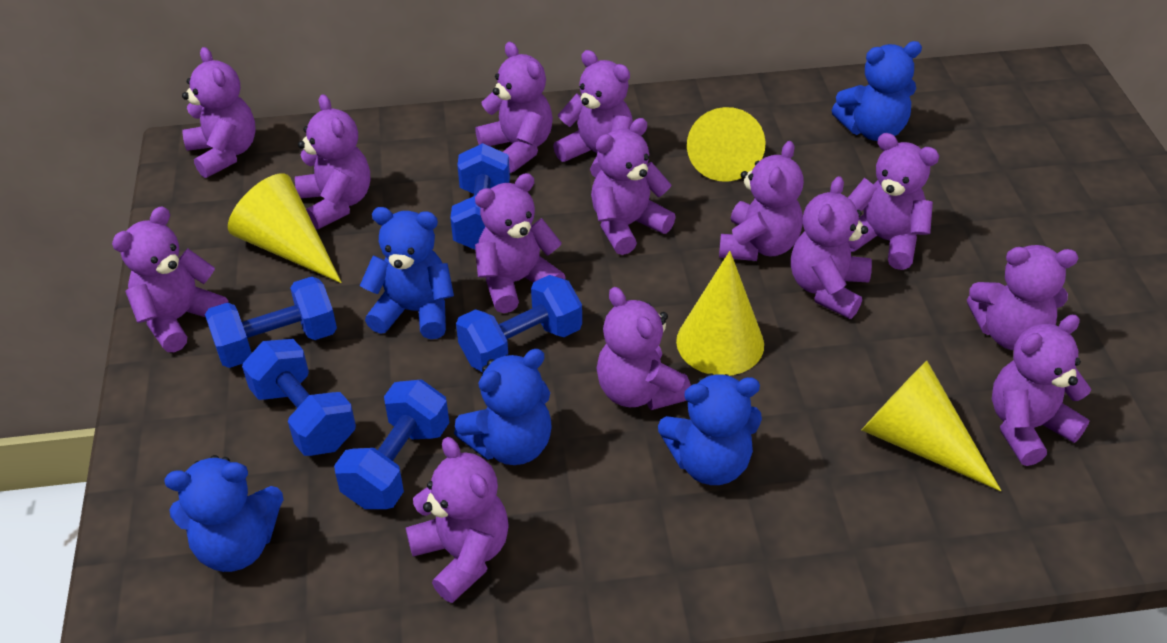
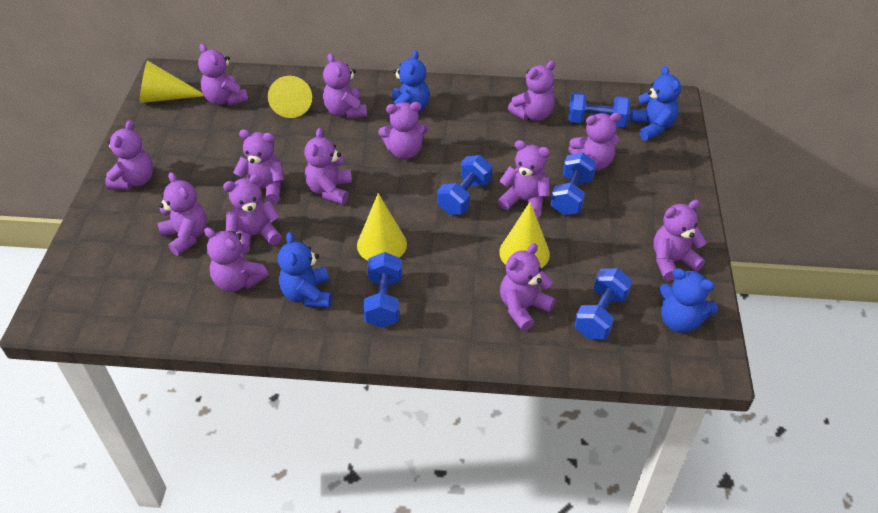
blue teddy bear: 5 -> 4

